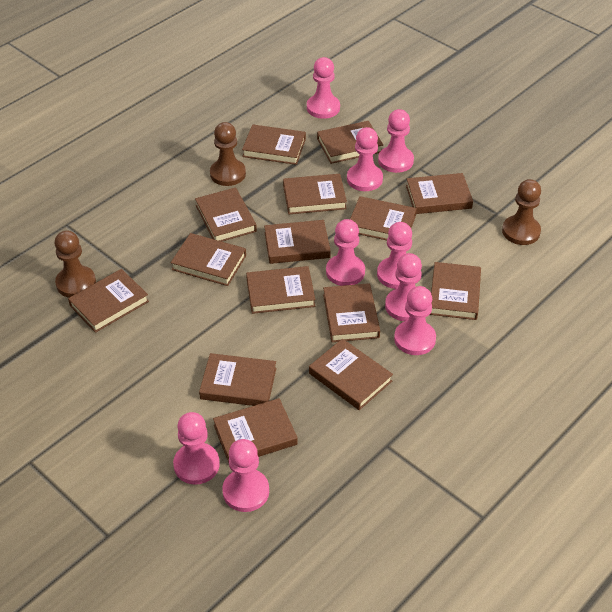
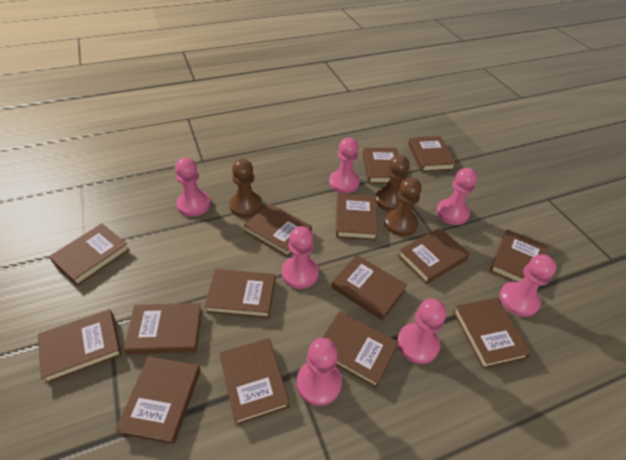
pink pawn: 9 -> 7

